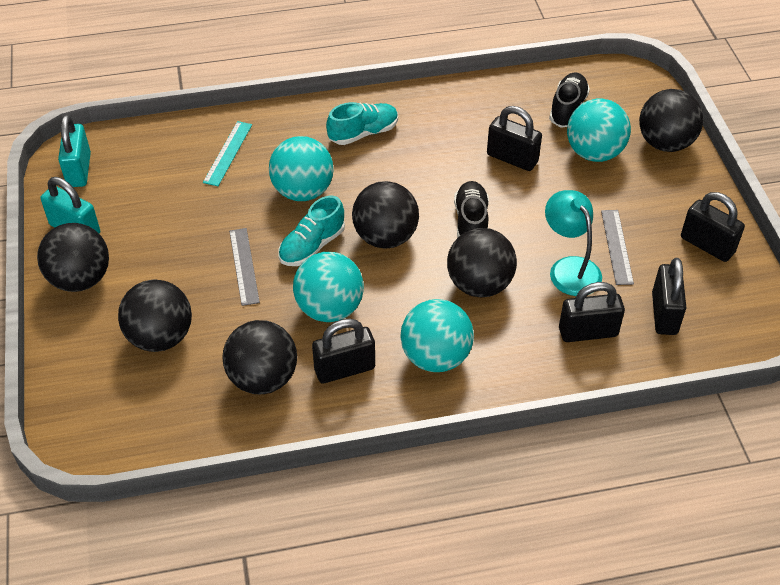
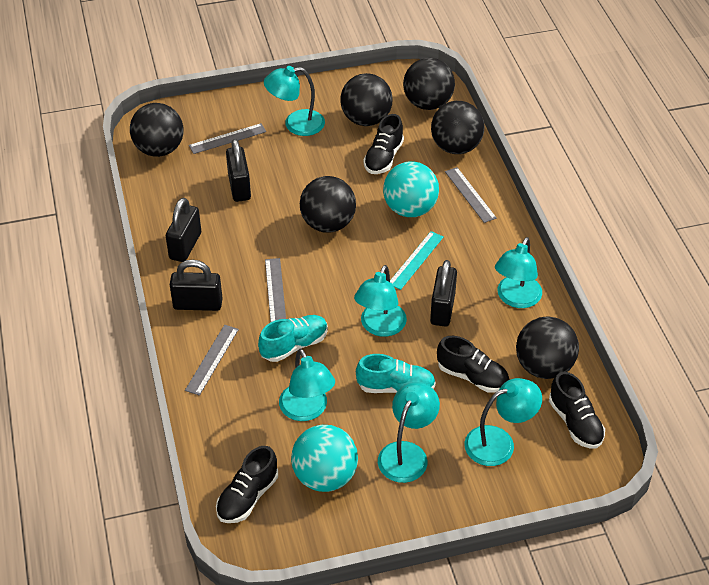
black padlock: 5 -> 4
black shoe: 2 -> 4
grey ruler: 2 -> 4
turquoise ball: 4 -> 2
turquoise lamp: 1 -> 6
turquoise padlock: 2 -> 0

